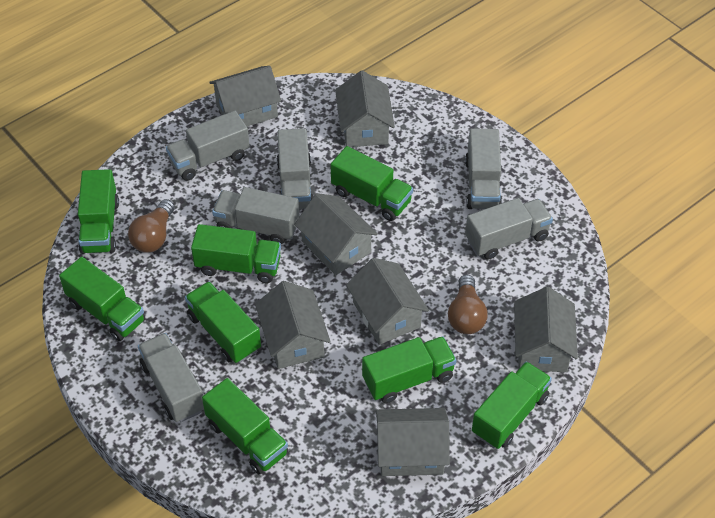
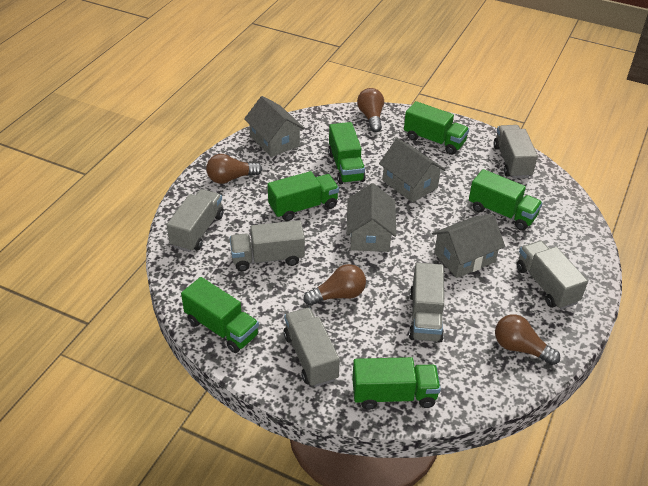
brown light bulb: 2 -> 4
green truck: 8 -> 6
grey house: 7 -> 4

